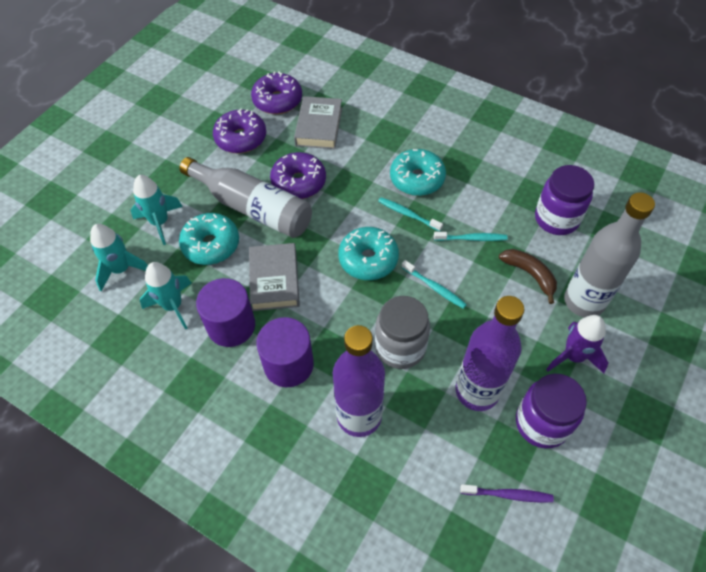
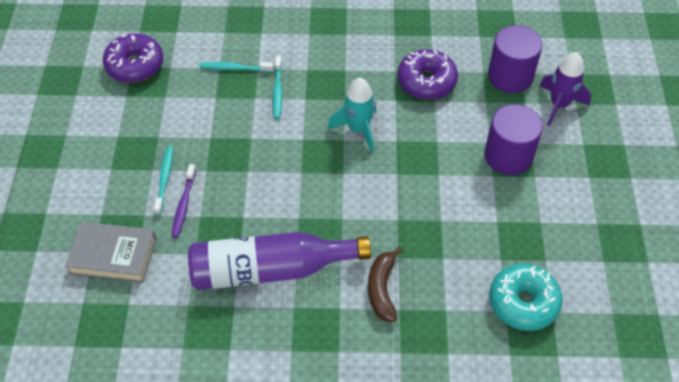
grey book: 2 -> 1
grey bottle: 2 -> 0
grey jar: 1 -> 0
purple bottle: 2 -> 1
purple donut: 3 -> 2
purple jar: 2 -> 0
turquoise donut: 3 -> 1
turquoise rocket: 3 -> 1

